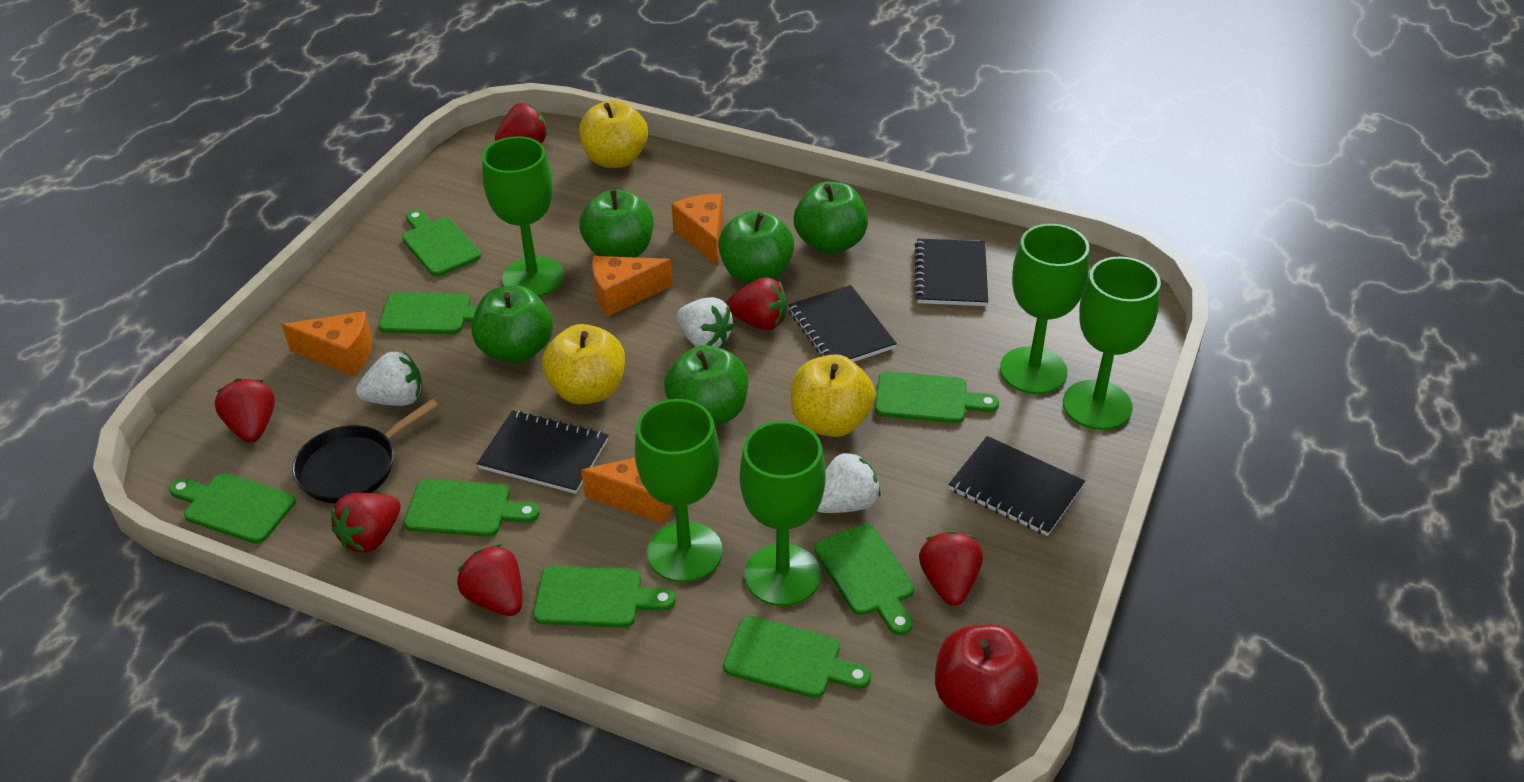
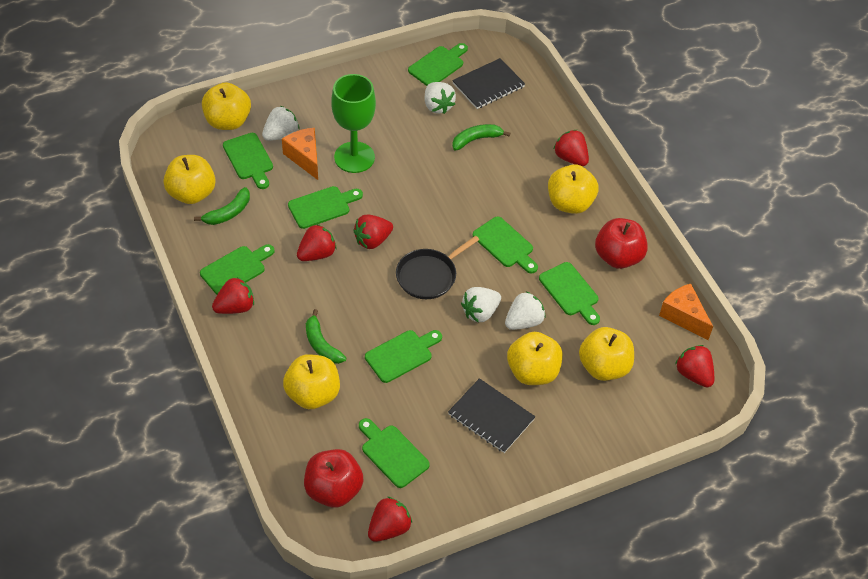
black notebook: 4 -> 2
green apple: 5 -> 0
green banana: 0 -> 3
green goblet: 5 -> 1
orange cheese: 4 -> 2
red apple: 1 -> 2
white strawberry: 3 -> 4
yellow apple: 3 -> 6

